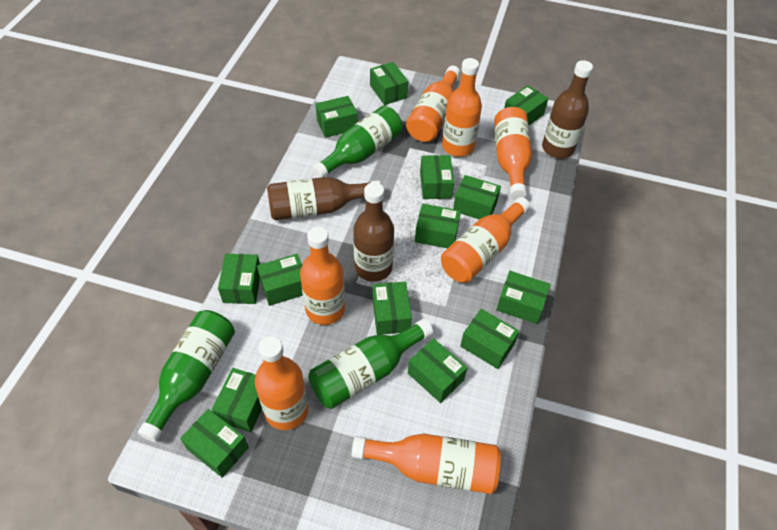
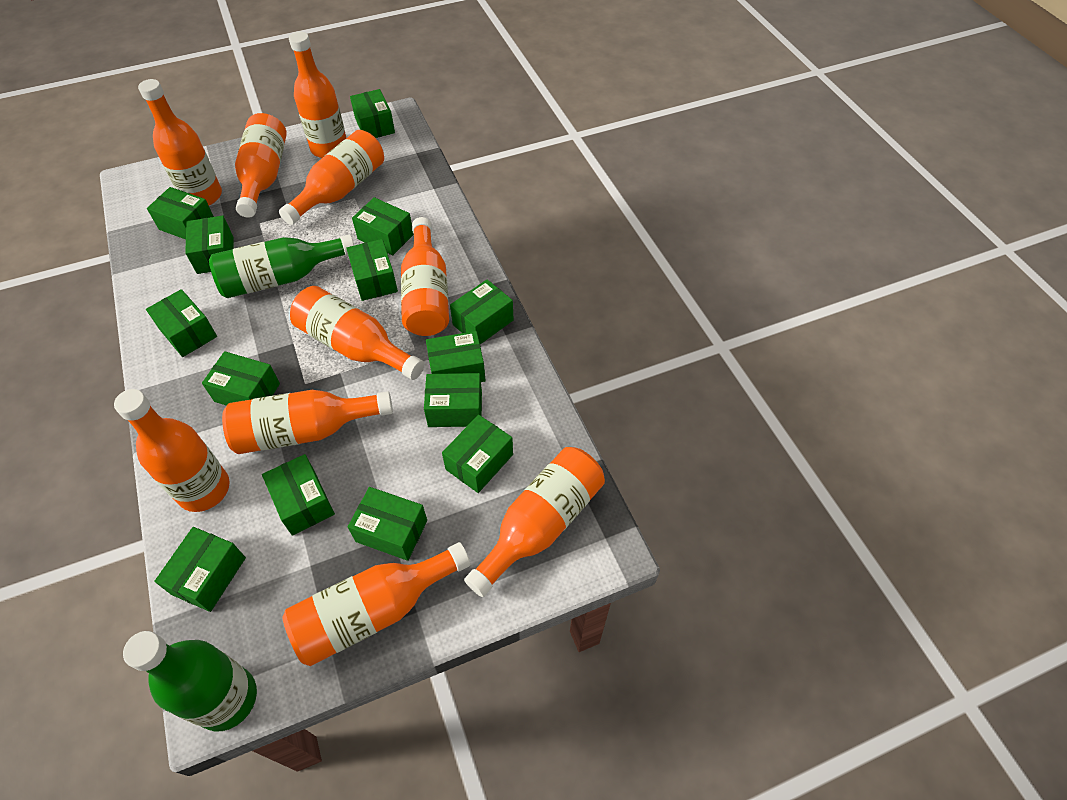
brown bottle: 3 -> 0
green bottle: 3 -> 2
orange bottle: 7 -> 10

